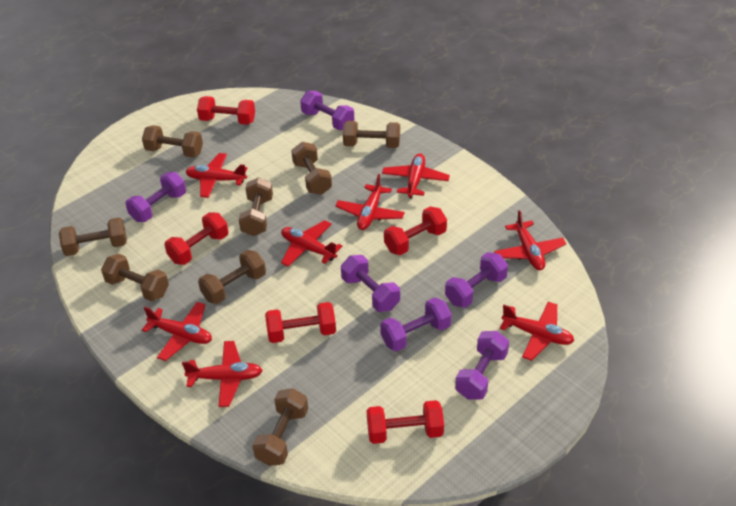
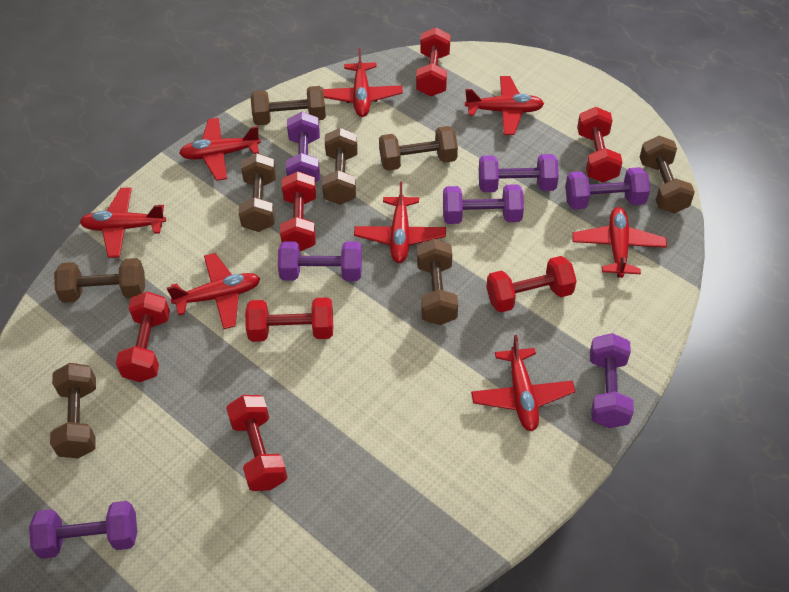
purple dumbbell: 6 -> 7
red dumbbell: 5 -> 7

